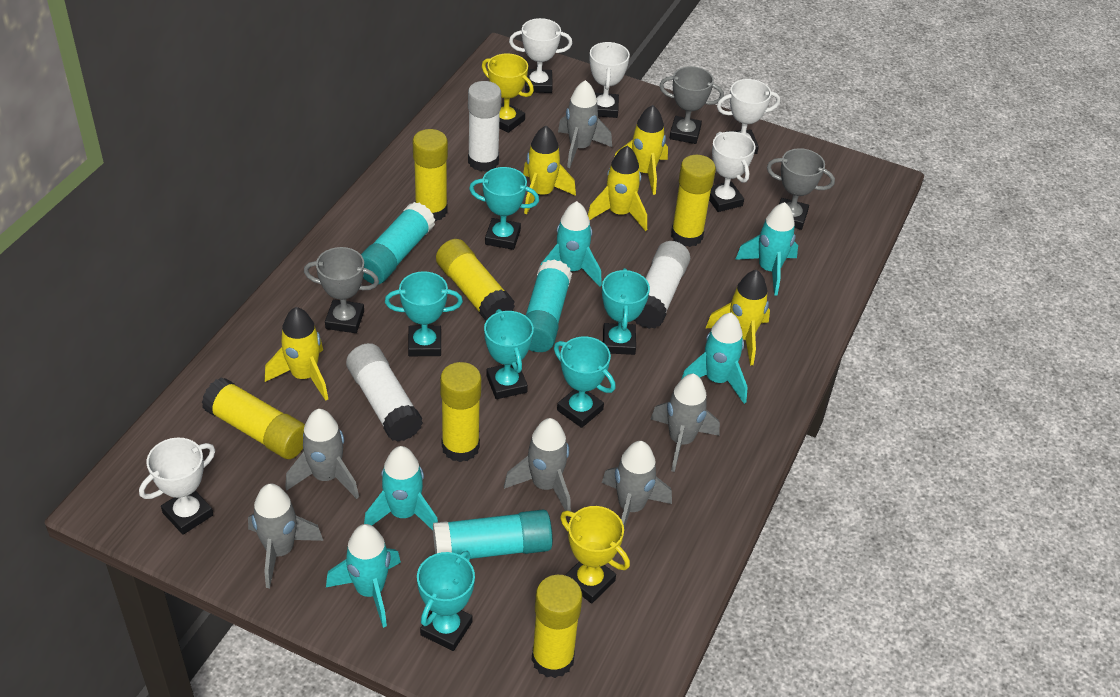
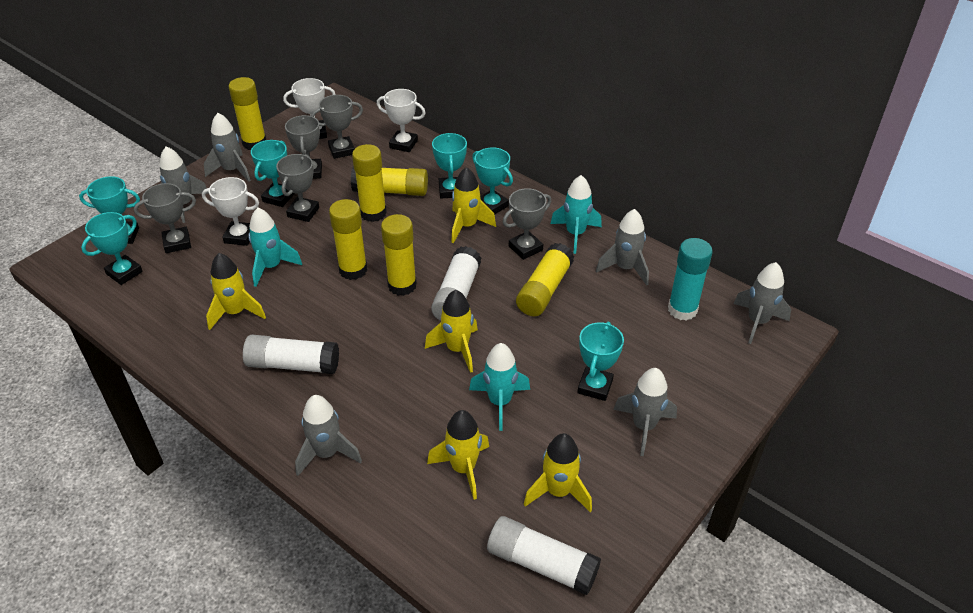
grey trophy: 3 -> 5
turquoise glue stick: 3 -> 1
turquoise rocket: 5 -> 3
white trophy: 5 -> 3
yellow trophy: 2 -> 0

